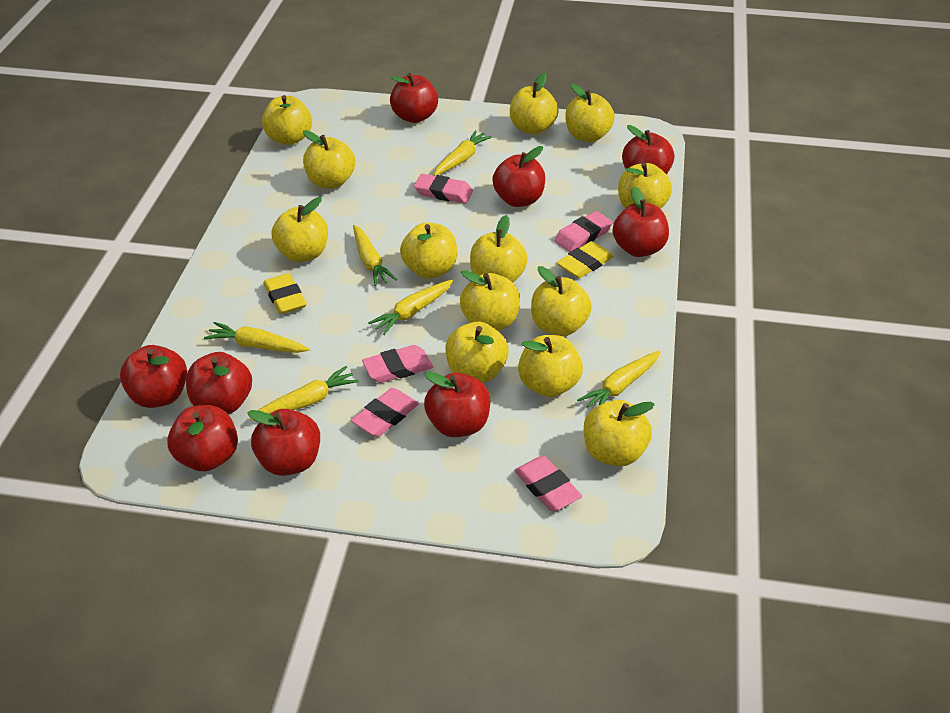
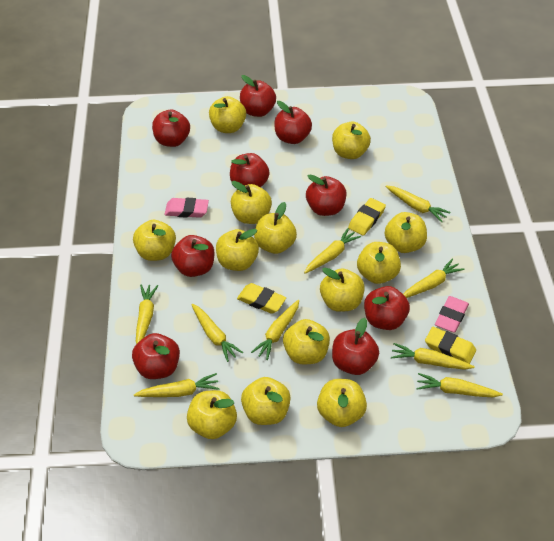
pink eraser: 5 -> 2
yellow carrot: 6 -> 9
yellow eraser: 2 -> 3

